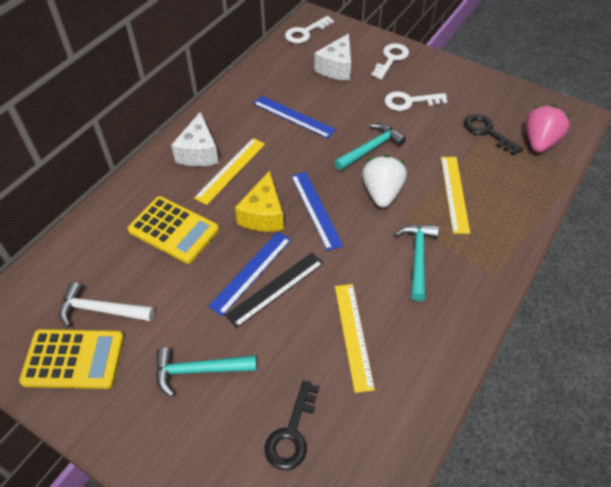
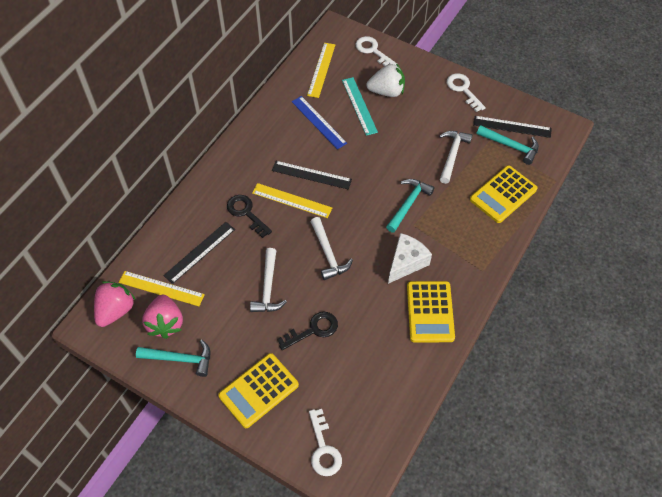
black ruler: 1 -> 3
blue ruler: 3 -> 1
pink strawberry: 1 -> 2
turquoise ruler: 0 -> 1
white cheese: 2 -> 1
white hammer: 1 -> 3
yellow calculator: 2 -> 3
yellow cheese: 1 -> 0

